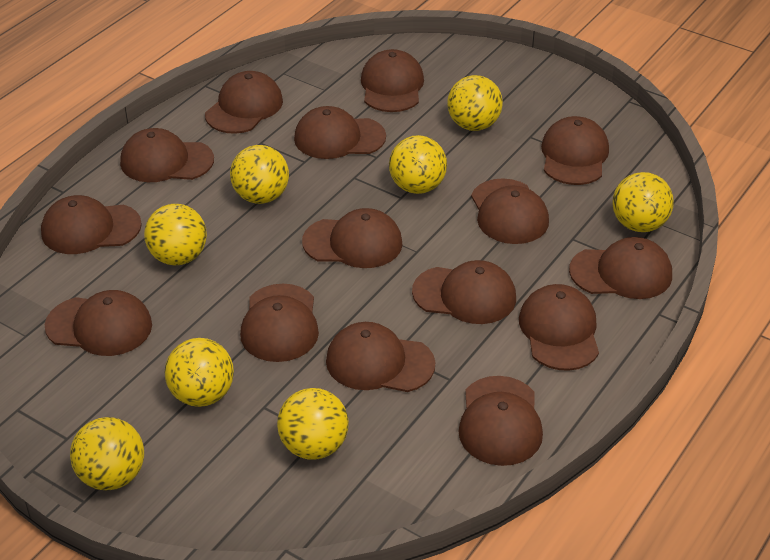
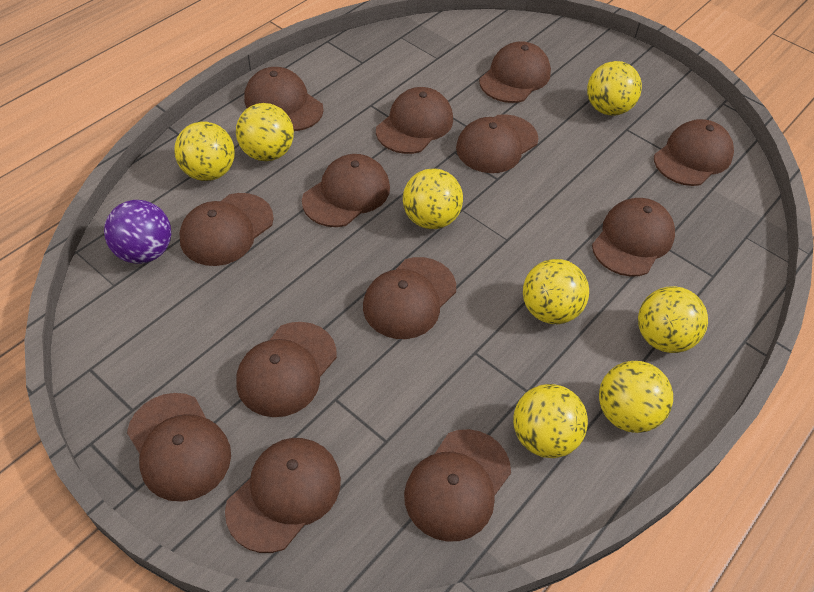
brown cap: 15 -> 13
purple ball: 0 -> 1

